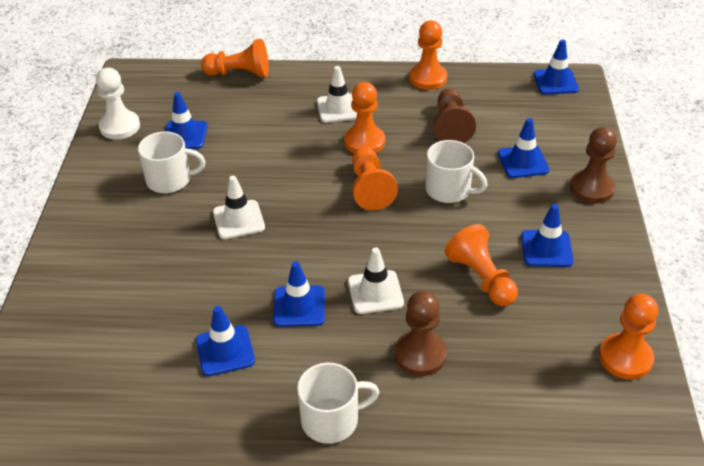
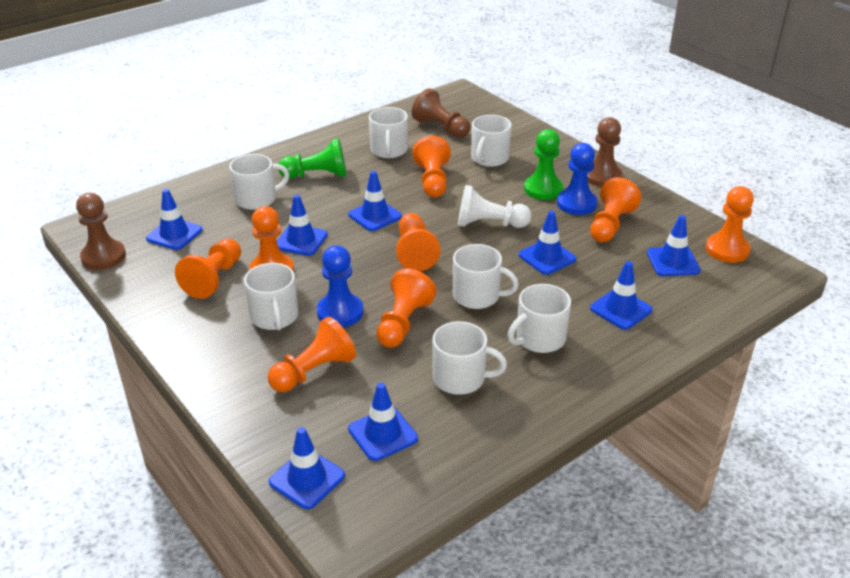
blue pawn: 0 -> 2
blue traffic cone: 6 -> 8
green pawn: 0 -> 2
orange pawn: 6 -> 8
white mug: 3 -> 7
white traffic cone: 3 -> 0

